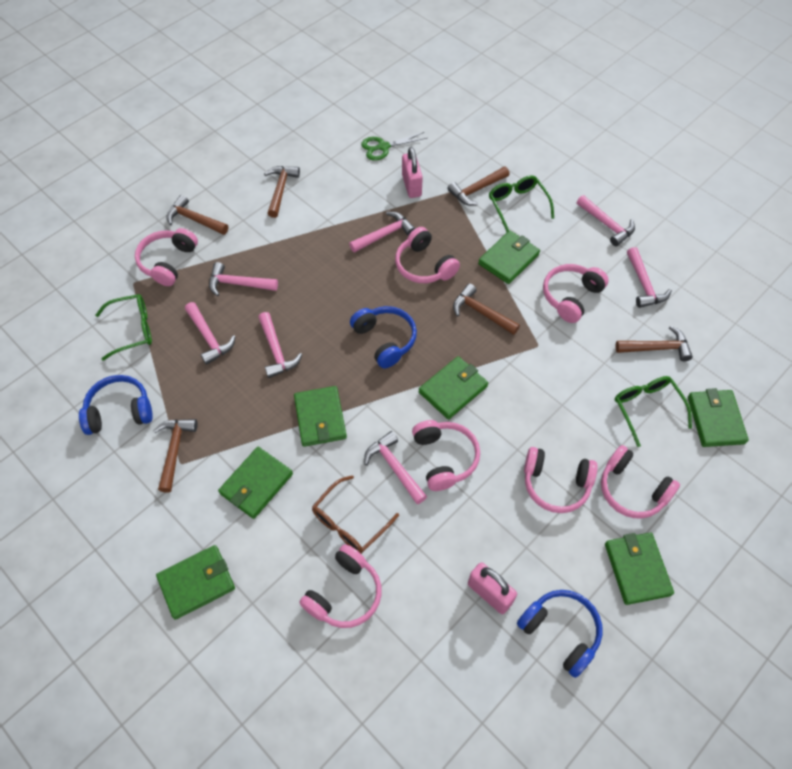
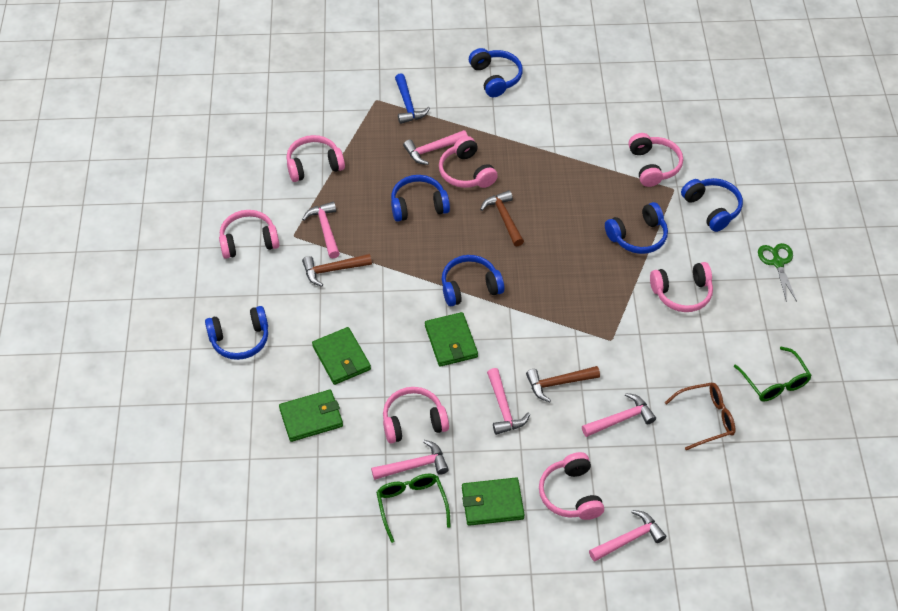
blue hammer: 0 -> 1
blue headphones: 3 -> 6
brown hammer: 6 -> 3
green glasses: 3 -> 2
green wallet: 7 -> 4
pink hammer: 7 -> 6
pink padlock: 2 -> 0

